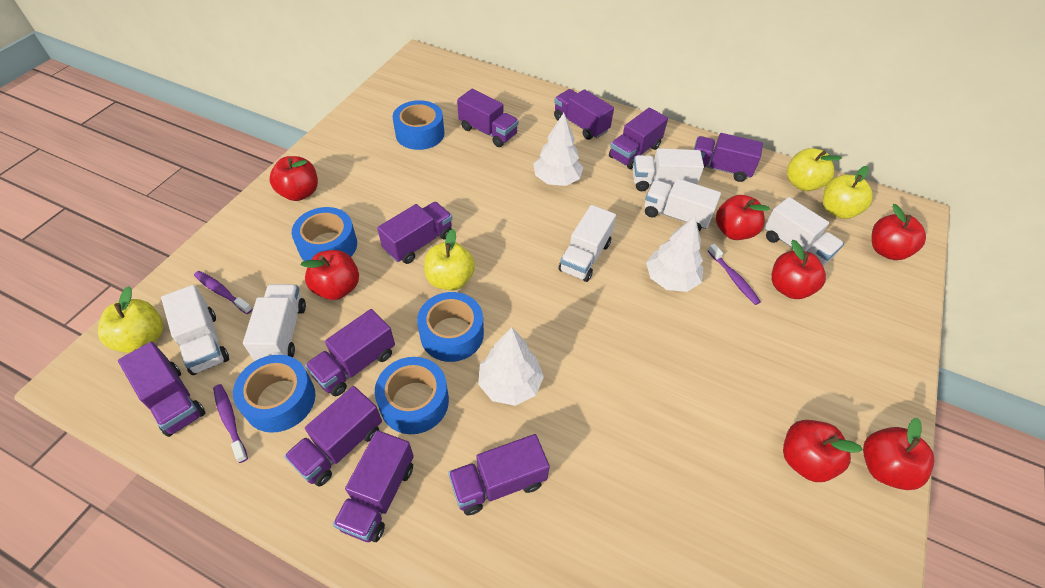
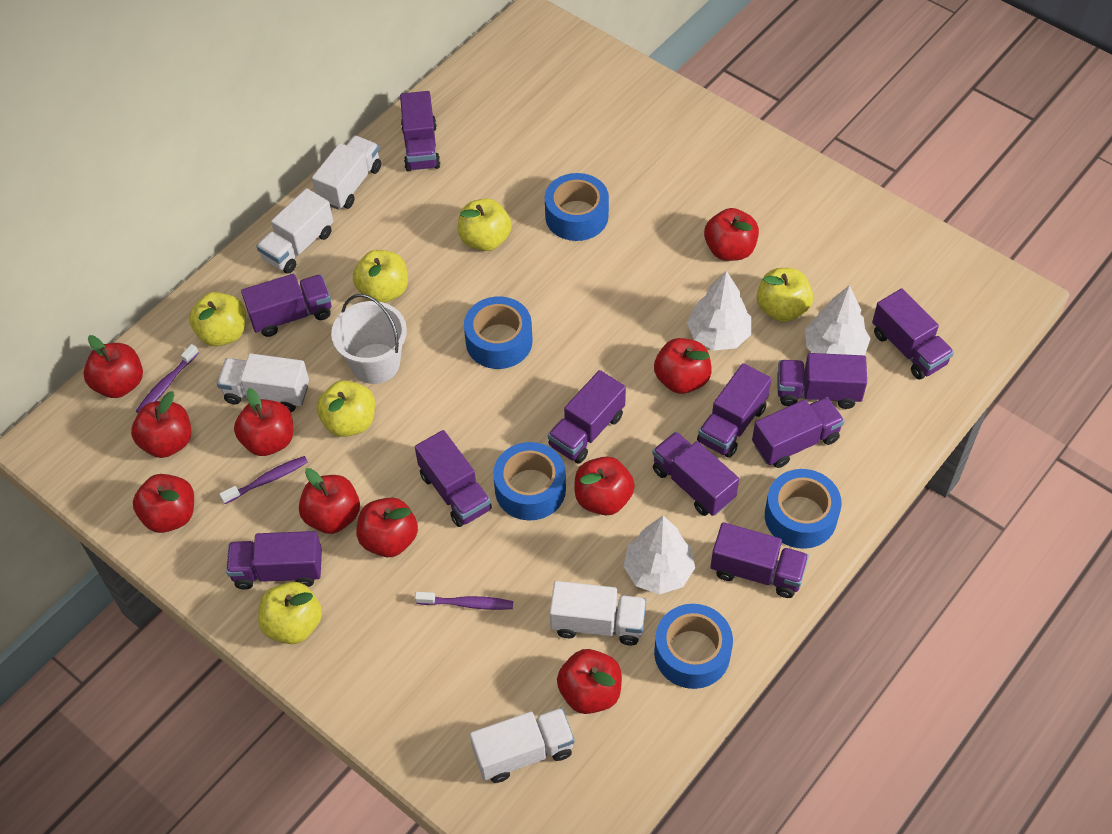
purple truck: 10 -> 11
red apple: 7 -> 10
white bucket: 0 -> 1
white truck: 6 -> 5
yellow apple: 4 -> 6

